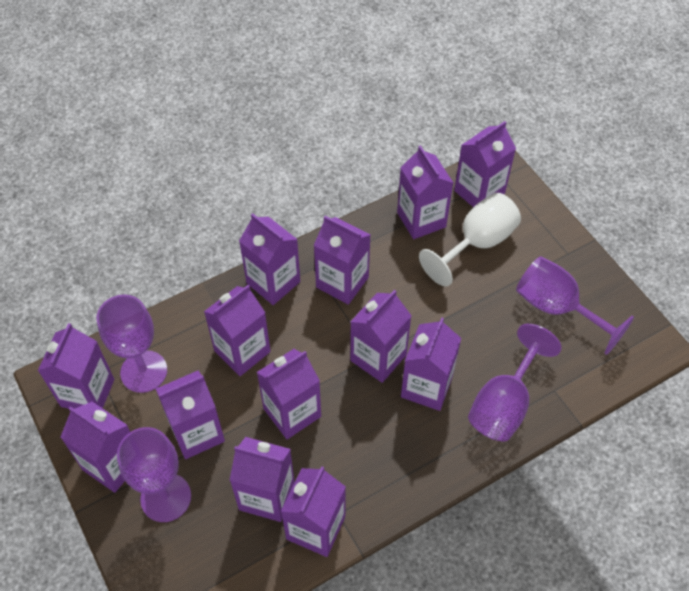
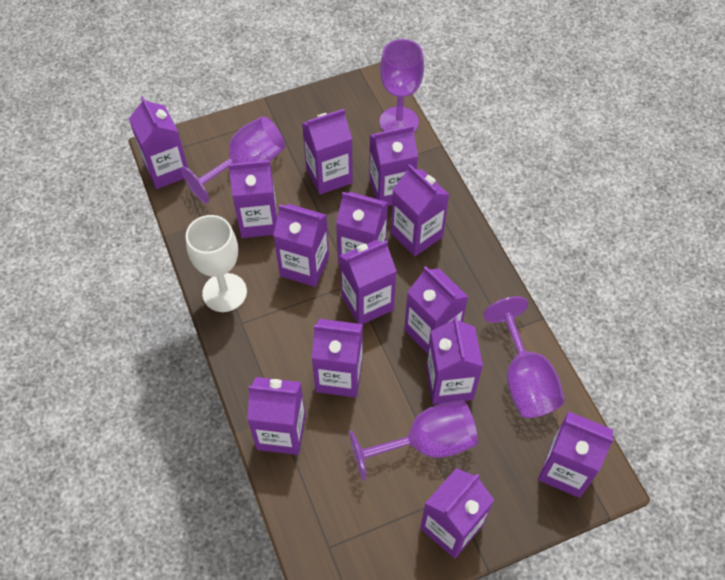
purple carton: 13 -> 14

